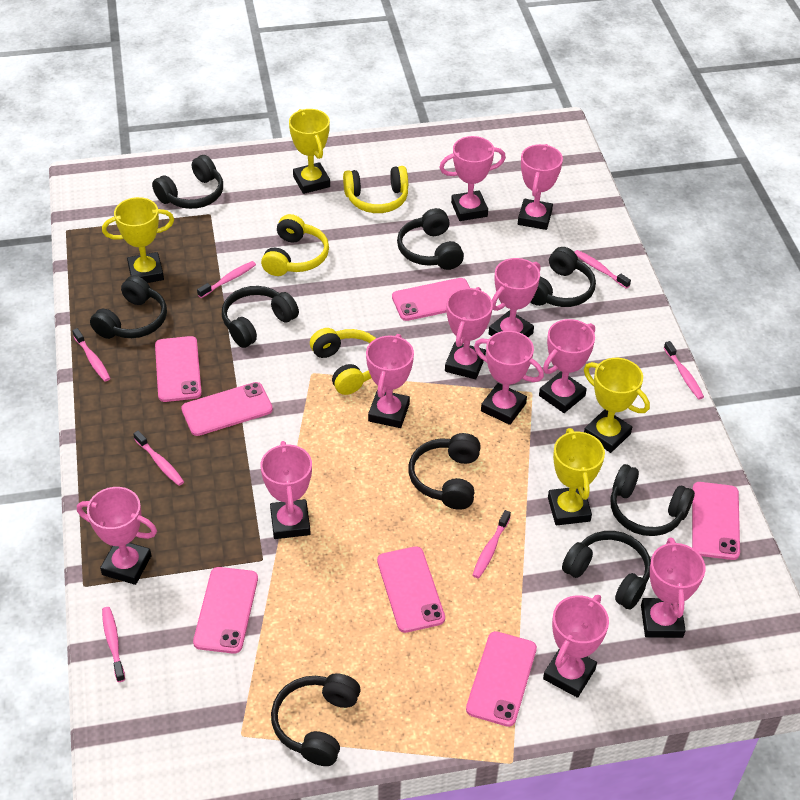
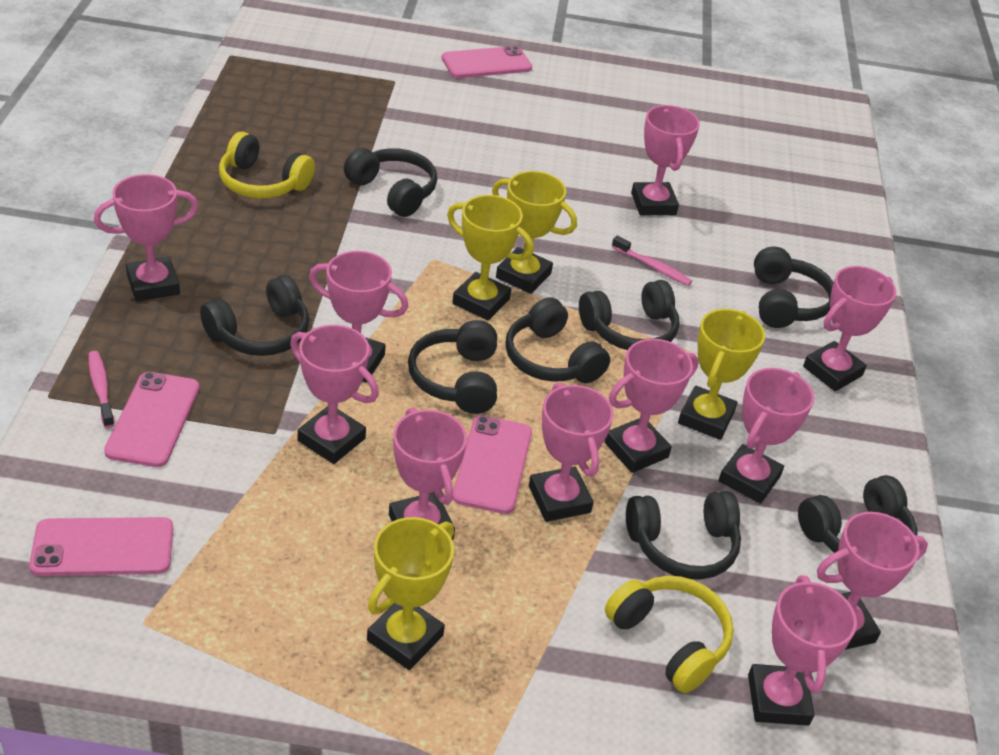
black headphones: 9 -> 8
pink phone: 7 -> 4
pink toothbrush: 7 -> 2
yellow headphones: 3 -> 2

